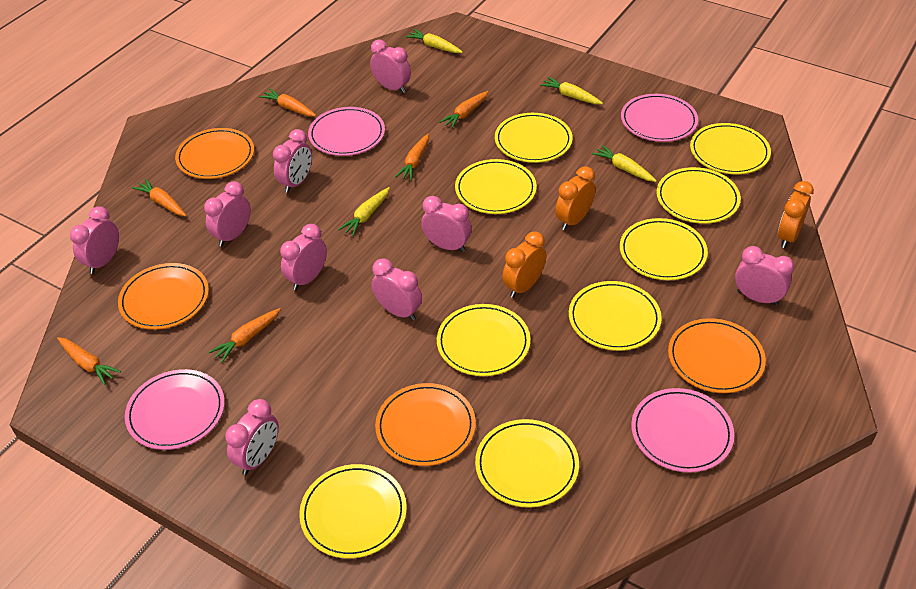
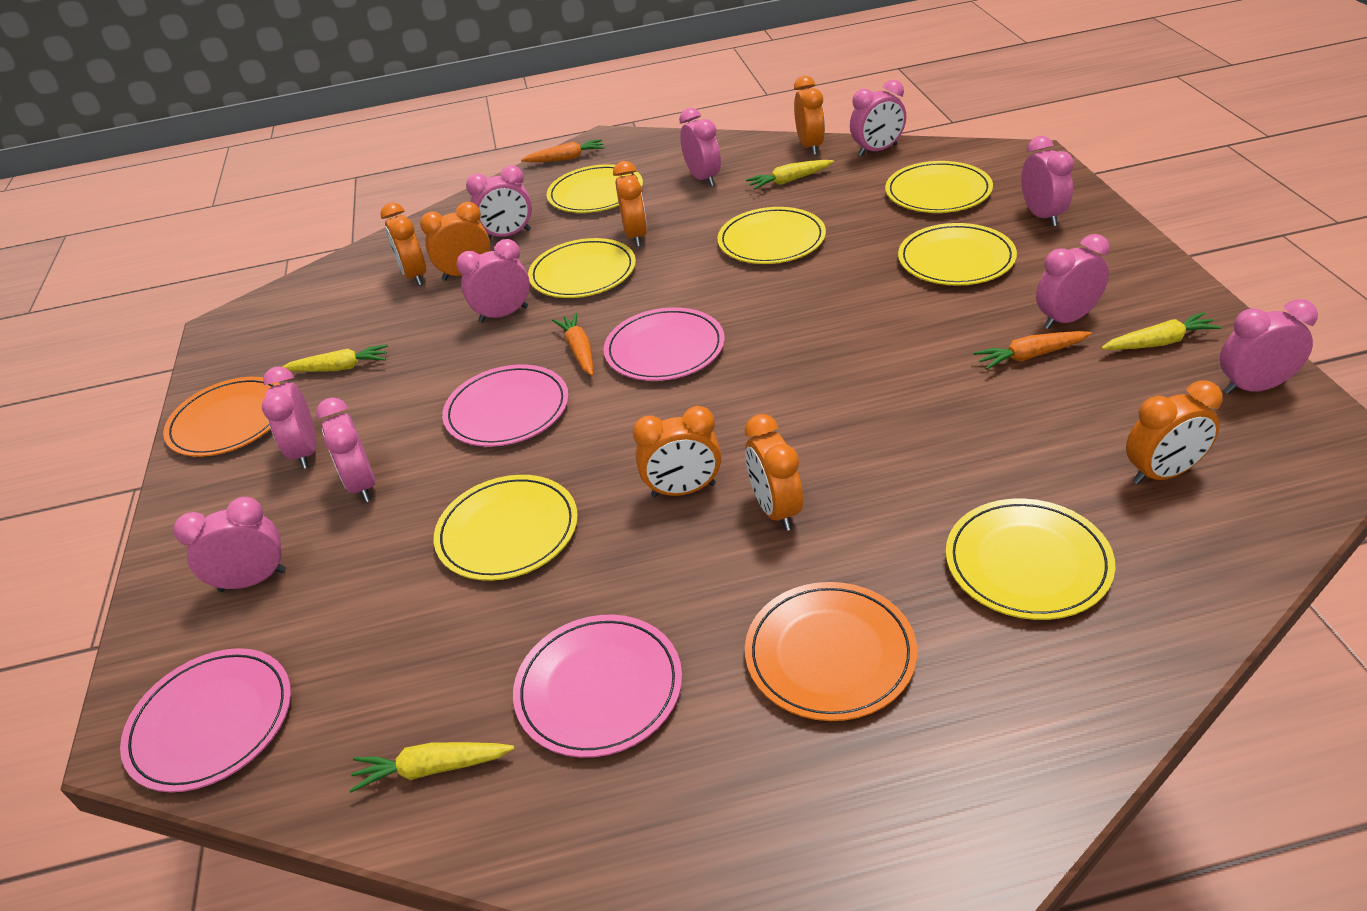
orange carrot: 6 -> 3
orange clock: 3 -> 7
orange plate: 4 -> 2
pink clock: 9 -> 10
yellow plate: 9 -> 7

